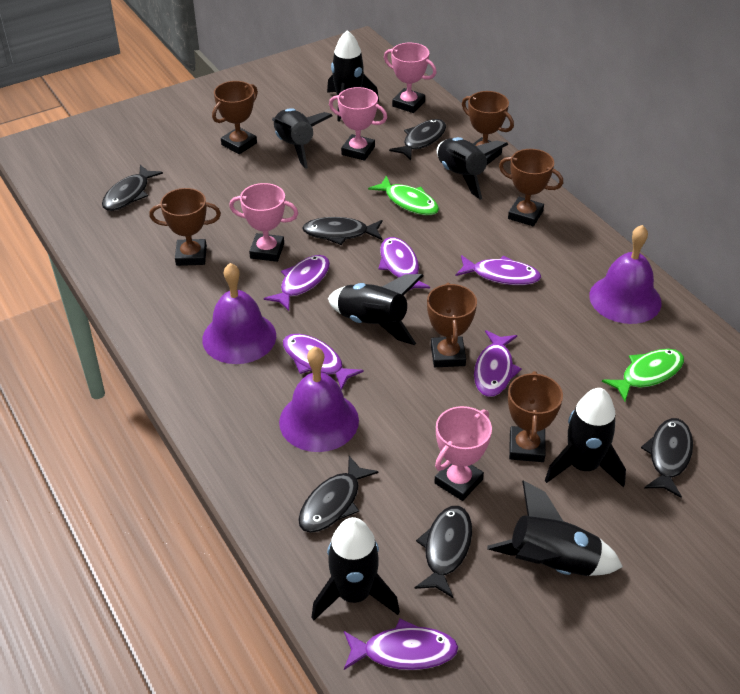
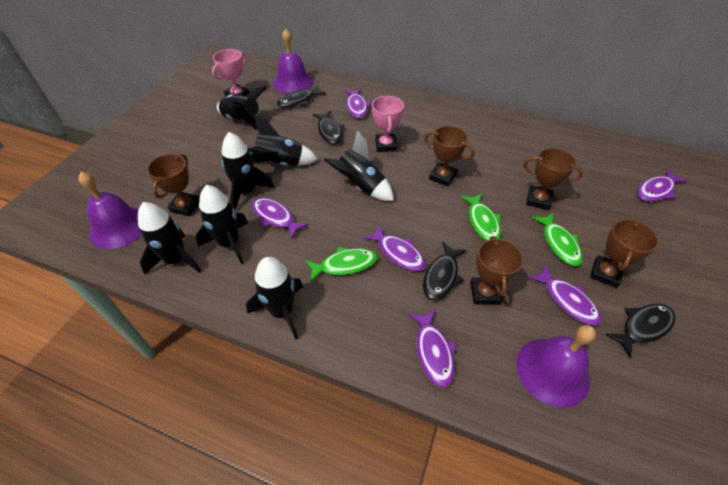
black fish: 6 -> 4
brown trophy: 6 -> 5
green fish: 2 -> 3
pink trophy: 4 -> 2

